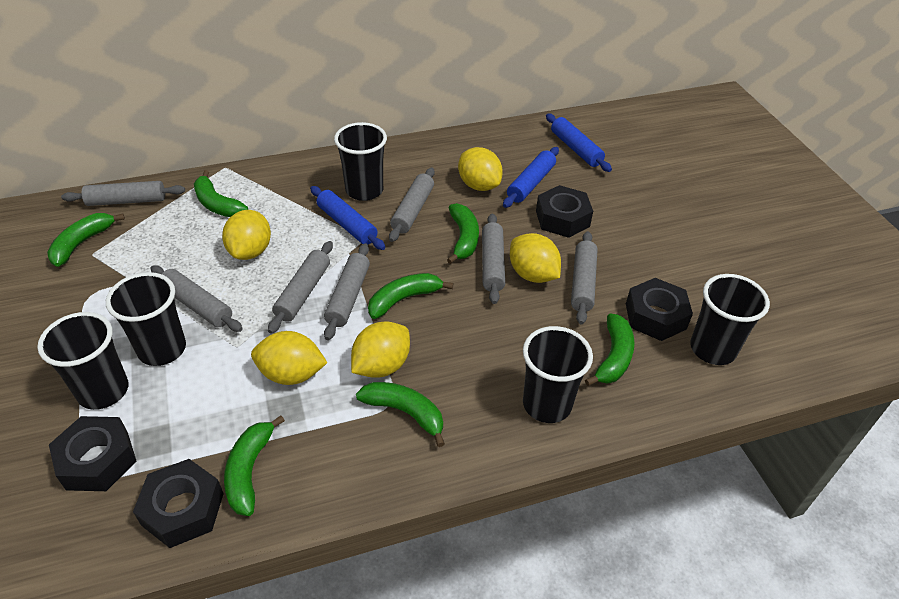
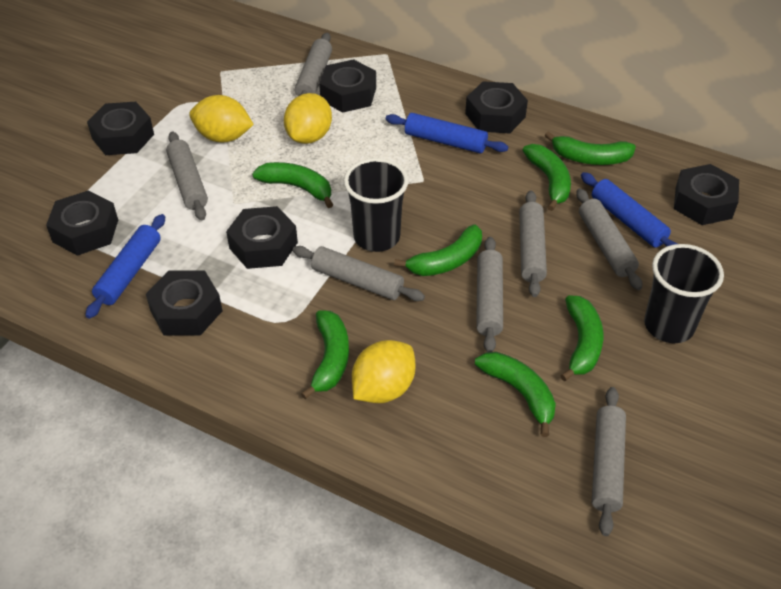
black cup: 5 -> 2
black nut: 4 -> 7
yellow lemon: 5 -> 3

